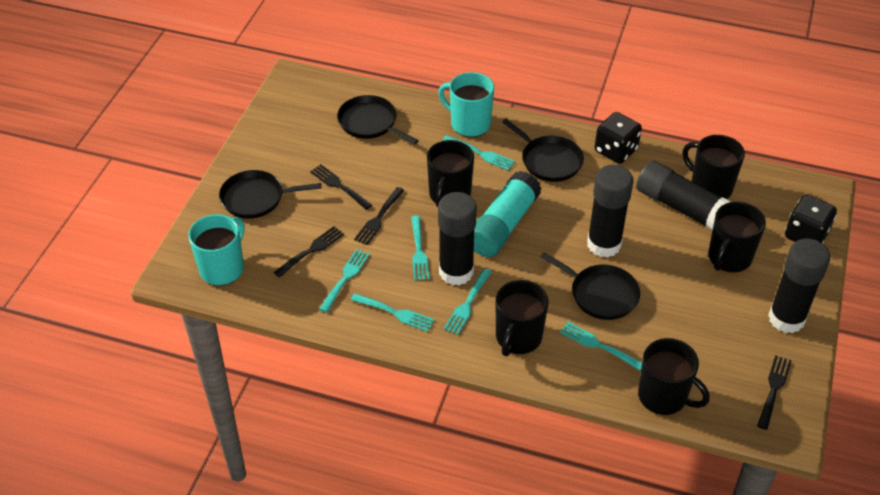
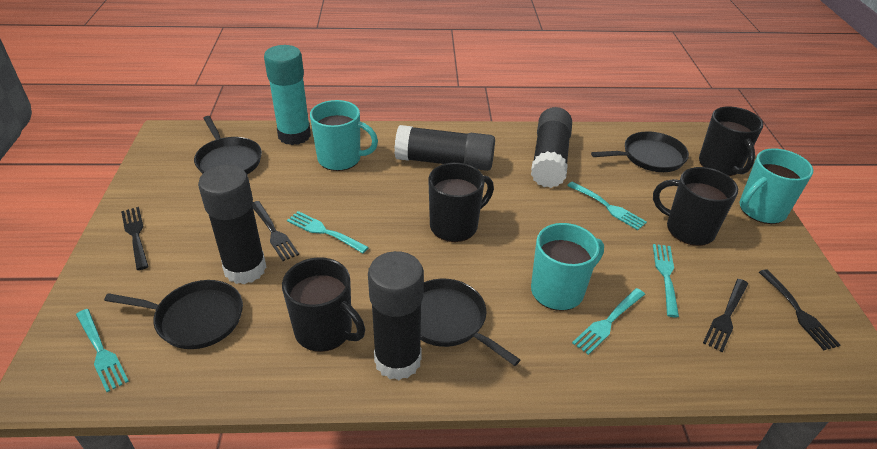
black dice: 2 -> 0
black mug: 5 -> 4
turquoise fork: 6 -> 5
turquoise mug: 2 -> 3

